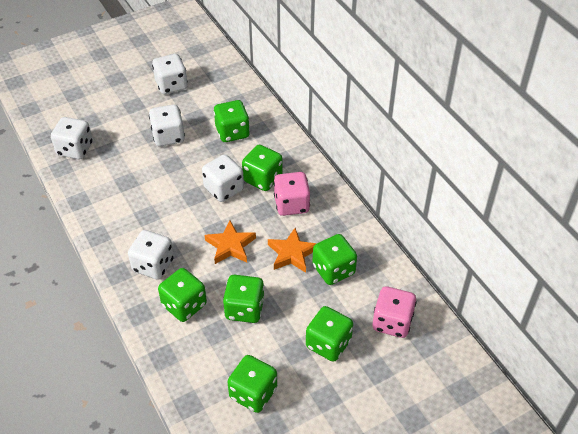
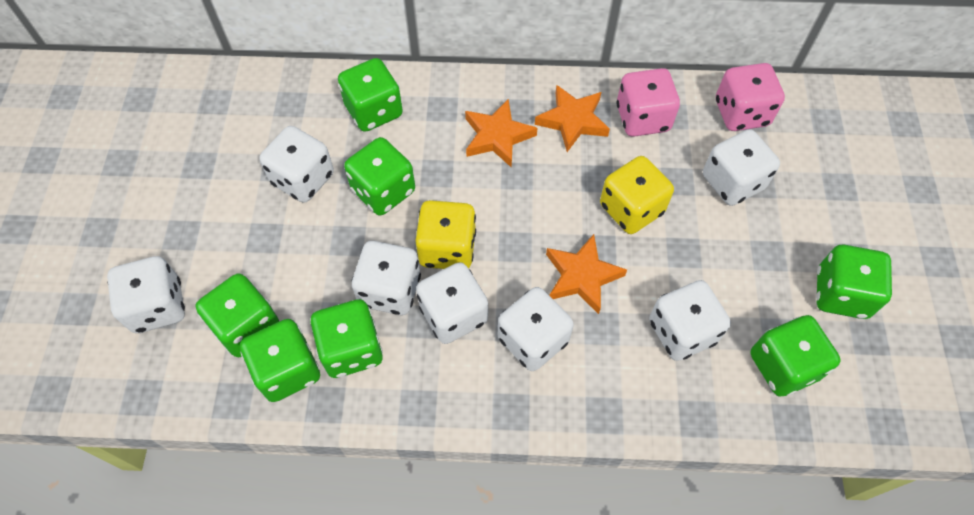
orange star: 2 -> 3
white dice: 5 -> 7
yellow dice: 0 -> 2

